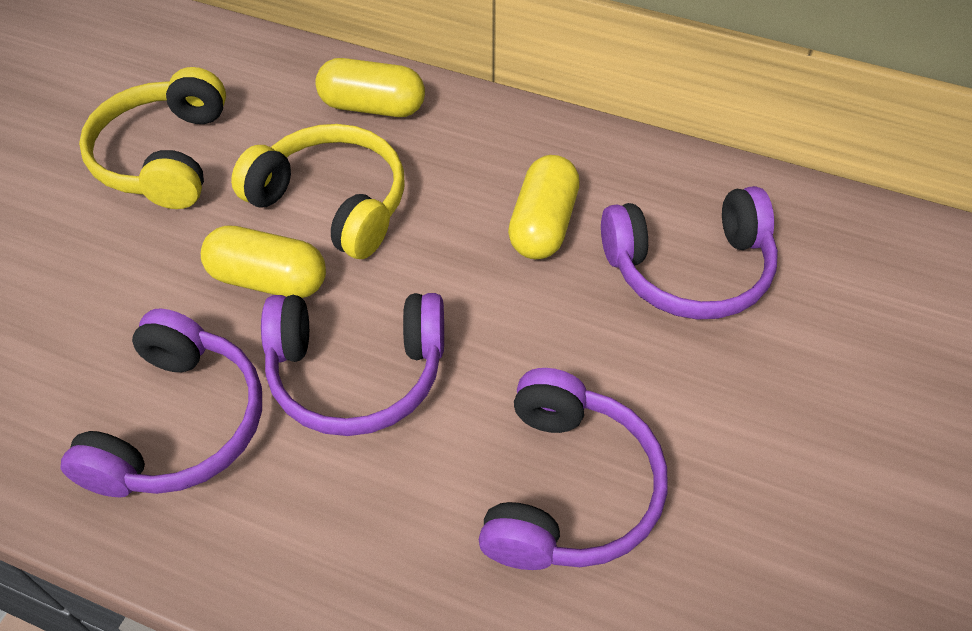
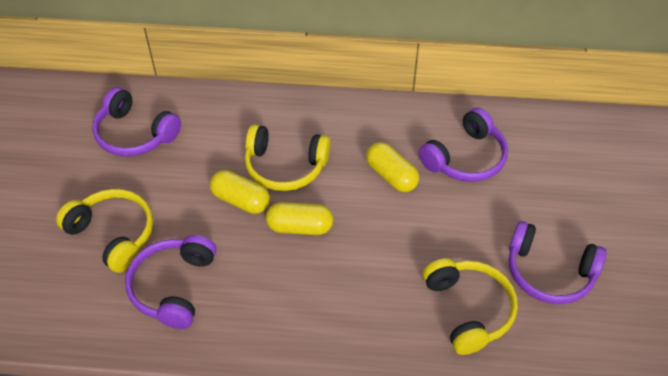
yellow headphones: 2 -> 3

